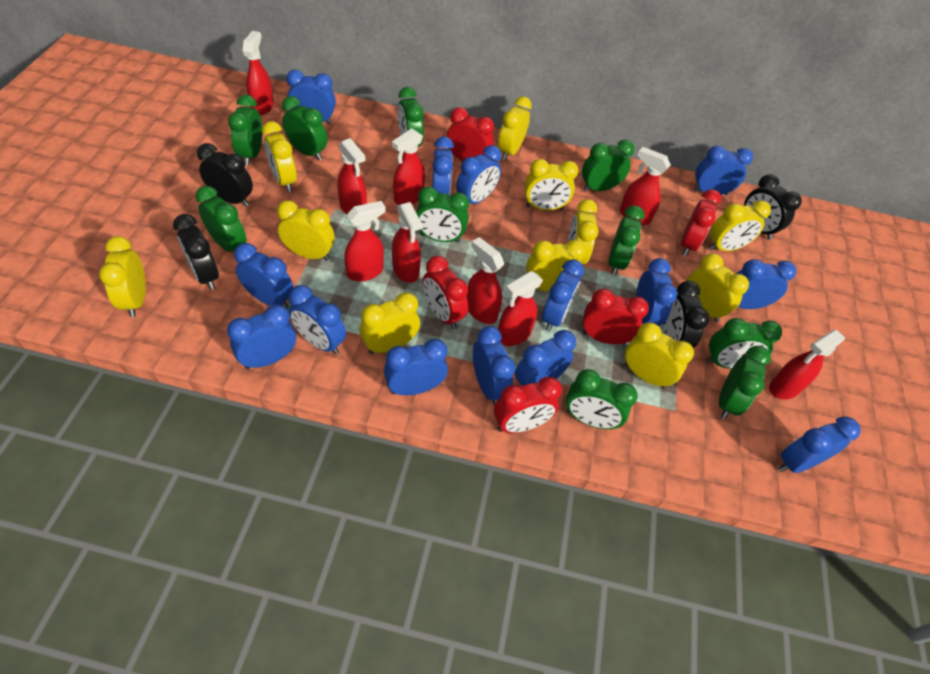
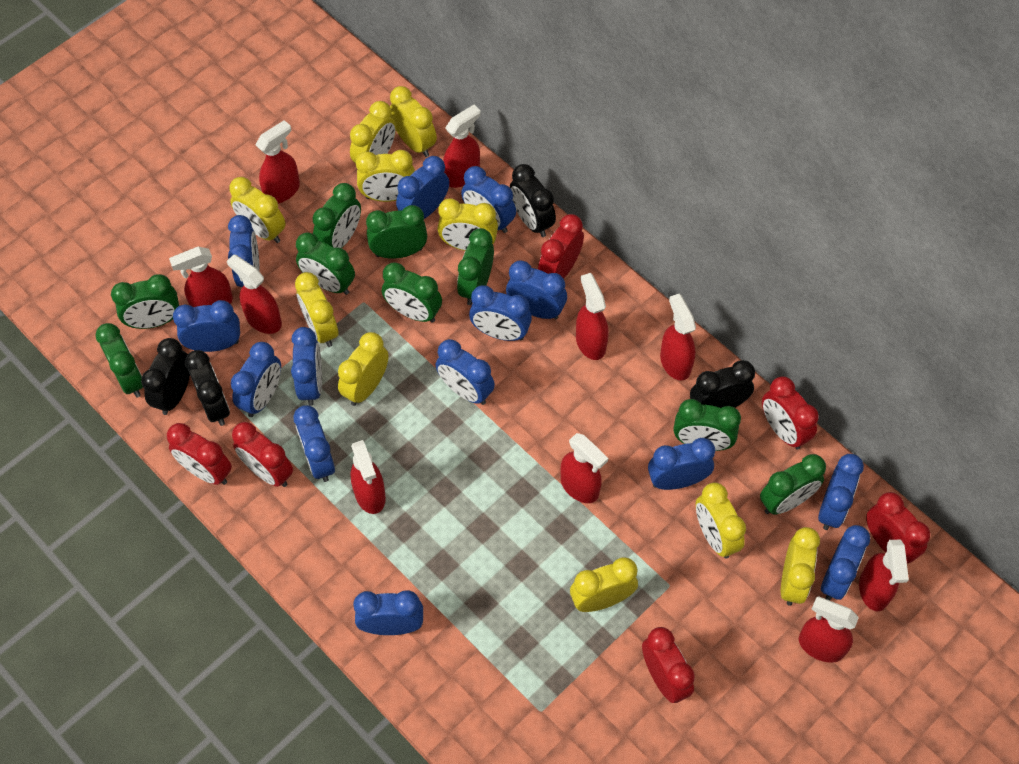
green clock: 10 -> 9
red clock: 5 -> 6
red spray bottle: 9 -> 10
yellow clock: 11 -> 10

